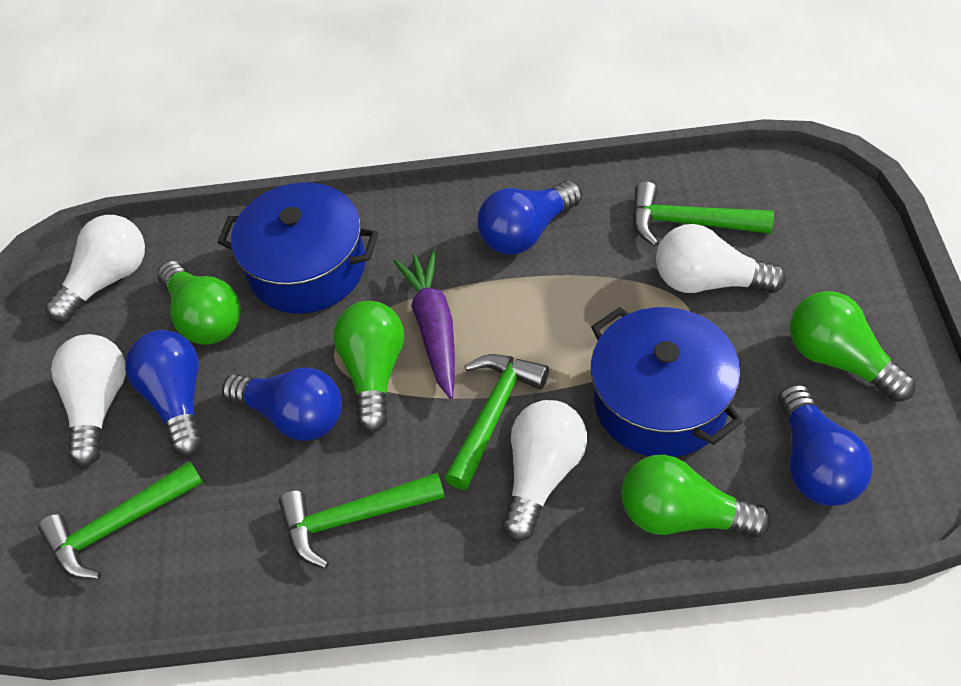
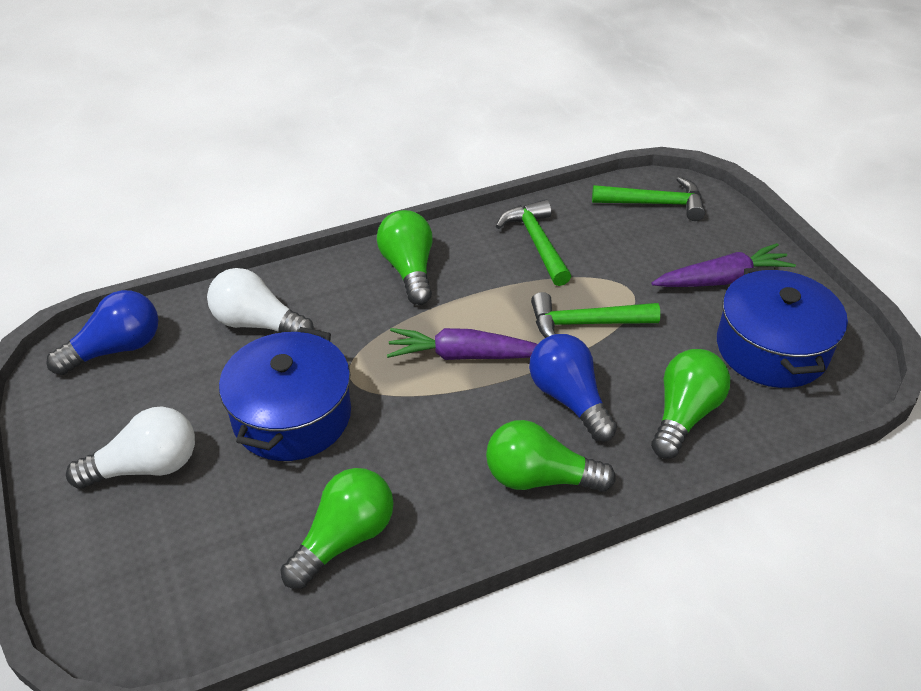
blue light bulb: 4 -> 2
green hammer: 4 -> 3
purple carrot: 1 -> 2
white light bulb: 4 -> 2

